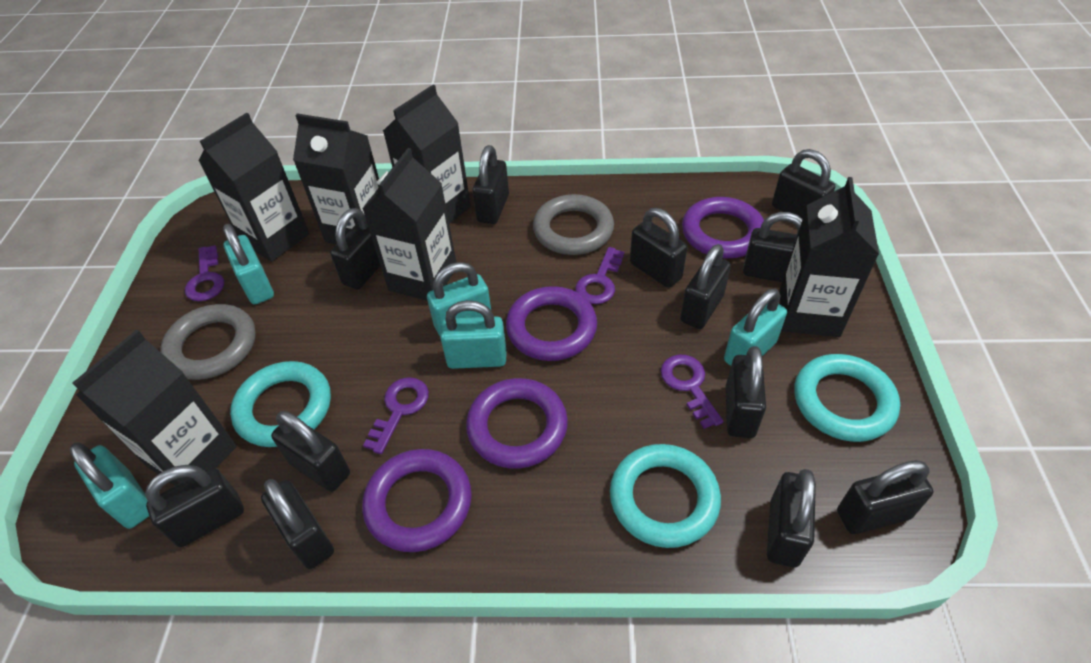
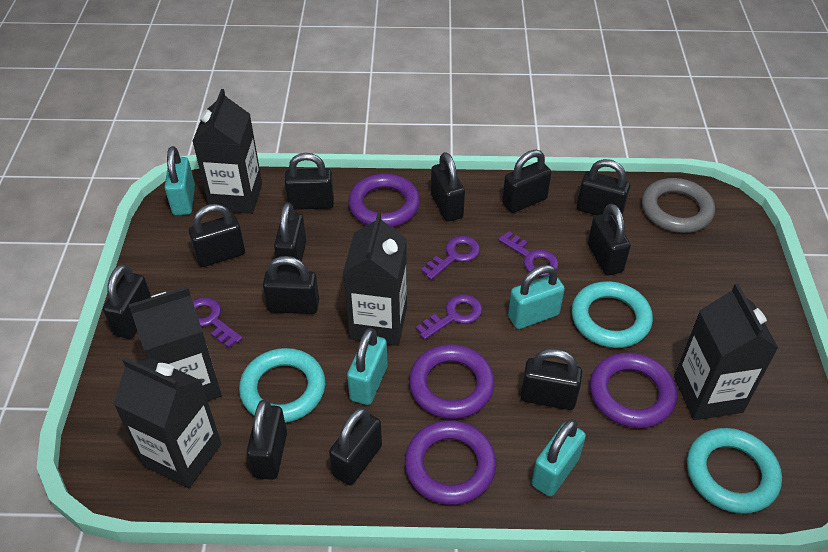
black carton: 6 -> 5
grey ring: 2 -> 1
turquoise padlock: 5 -> 4

